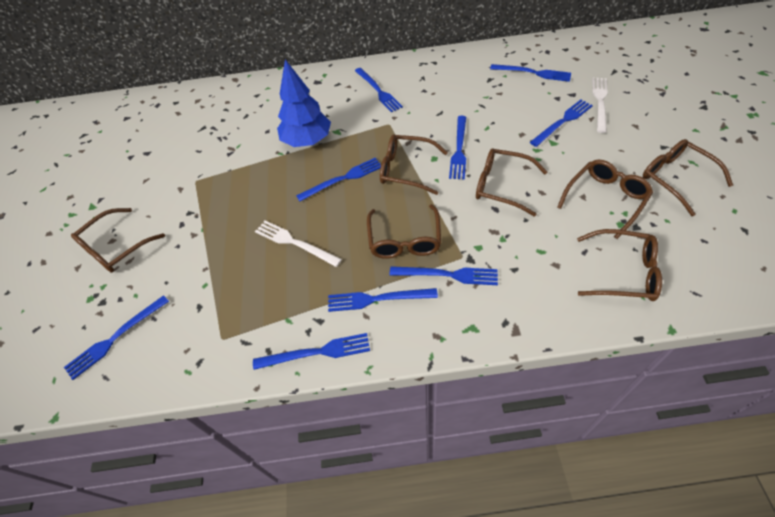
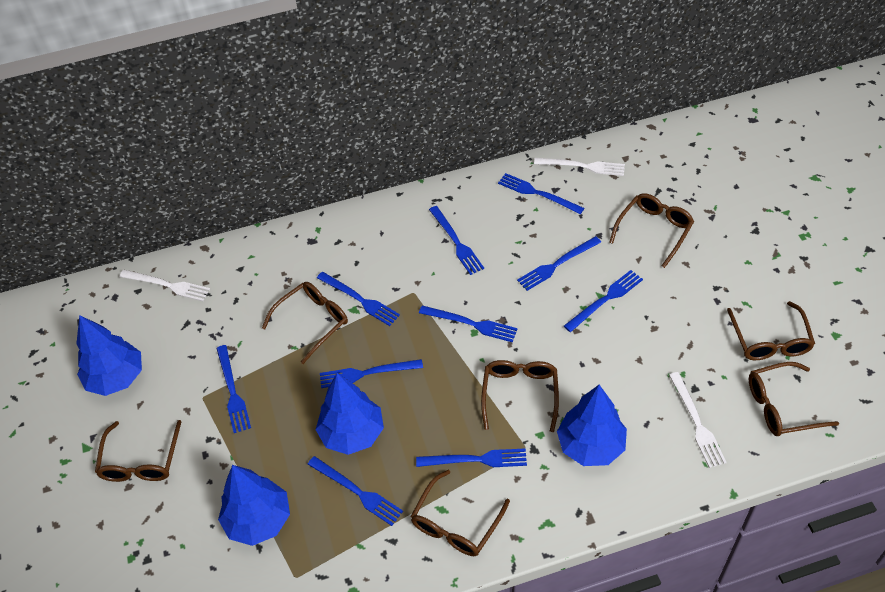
blue fork: 9 -> 10
blue tree: 1 -> 4
white fork: 2 -> 3

